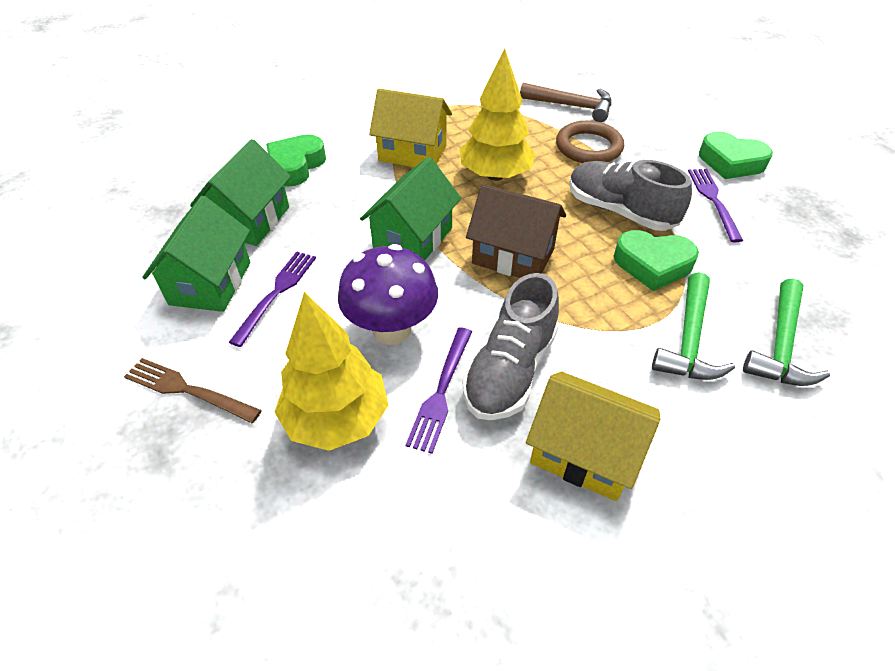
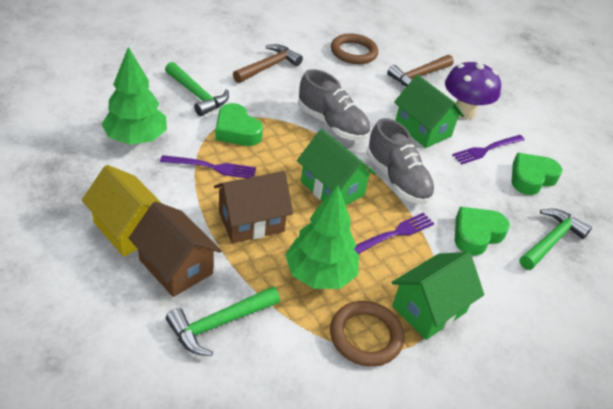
brown fork: 1 -> 0
brown hammer: 1 -> 2
brown house: 1 -> 2
brown ring: 1 -> 2
green hammer: 2 -> 3
green tree: 0 -> 2
yellow house: 2 -> 1
yellow tree: 2 -> 0

